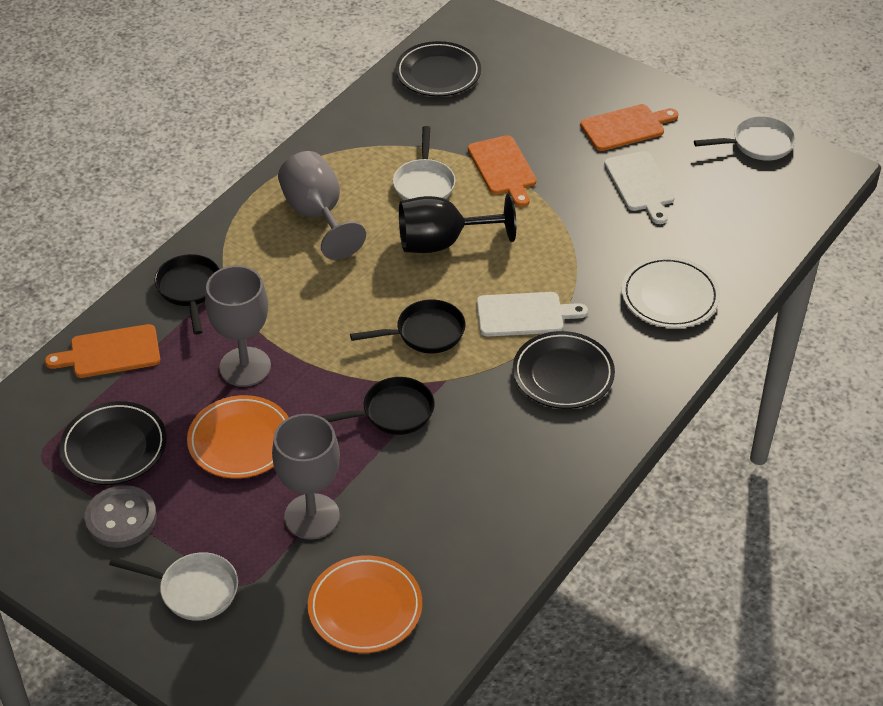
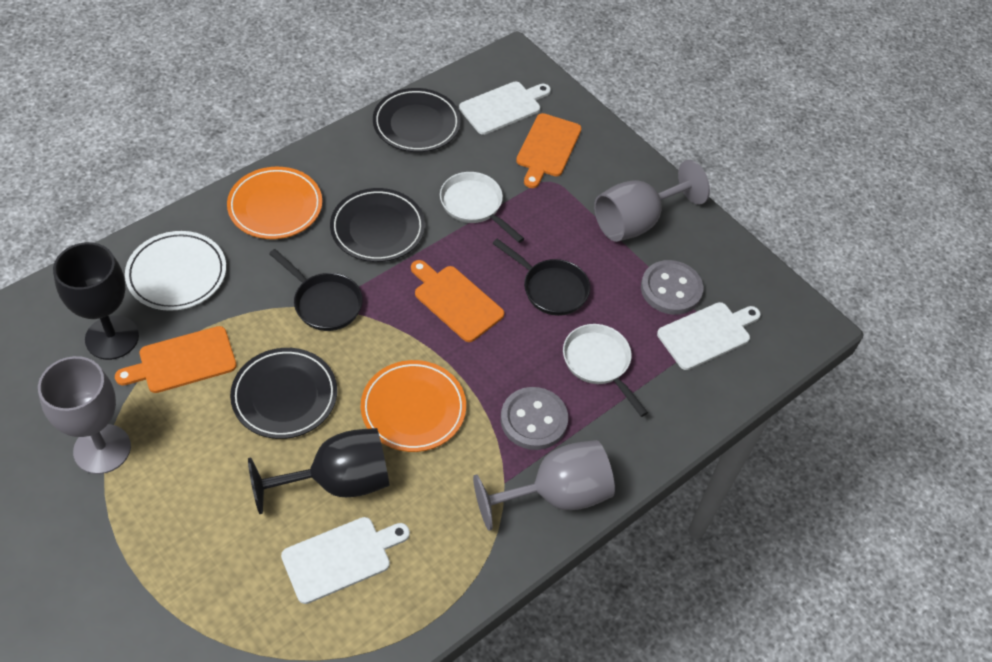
black goblet: 1 -> 2
black pan: 3 -> 2
grey button: 1 -> 2
white cutting board: 2 -> 3
white pan: 3 -> 2

